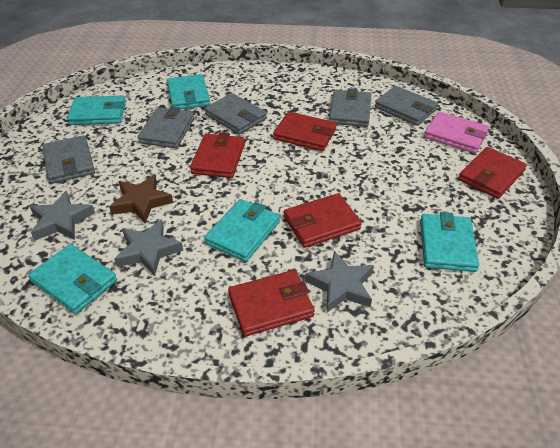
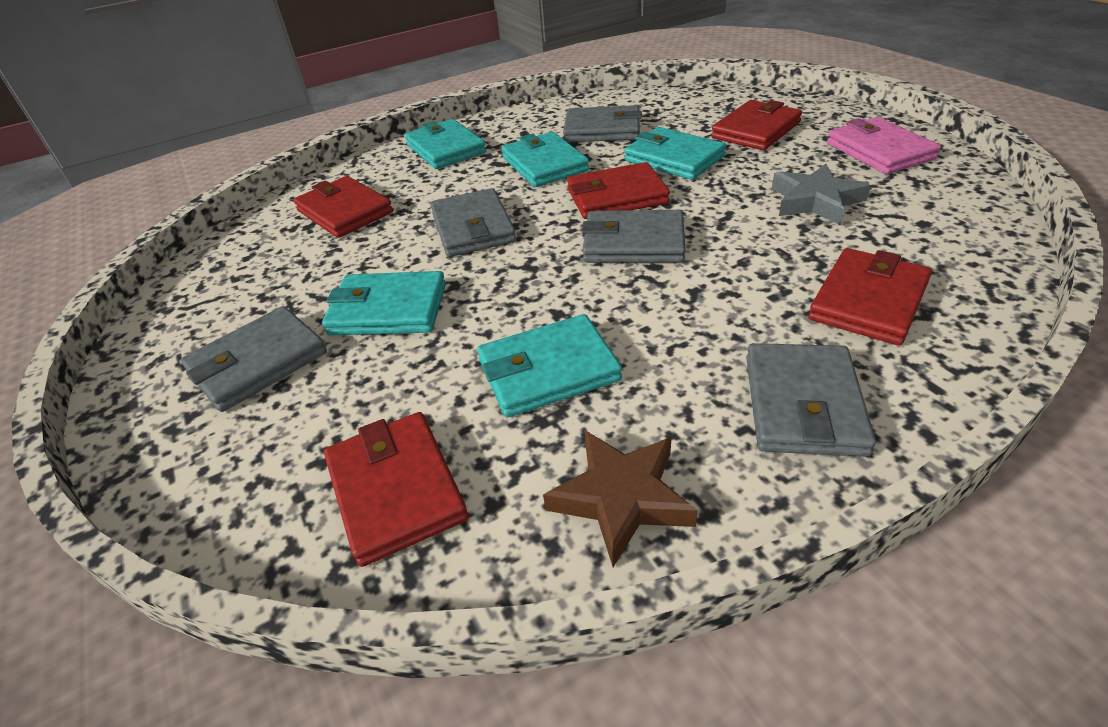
grey star: 3 -> 1

